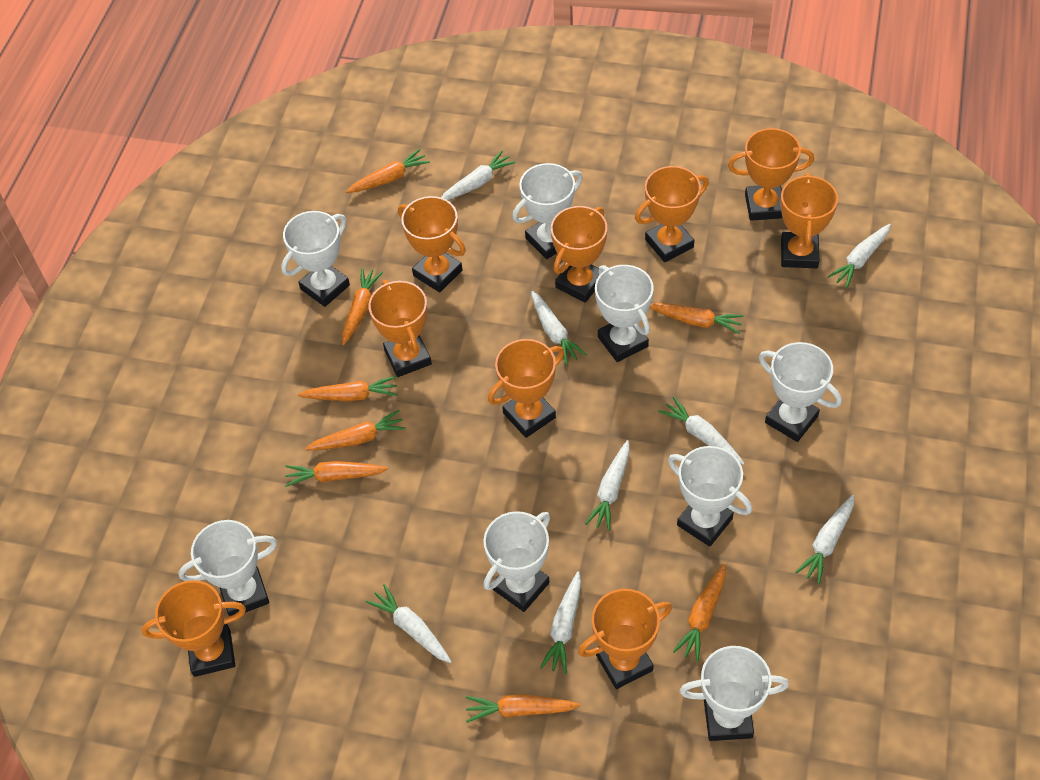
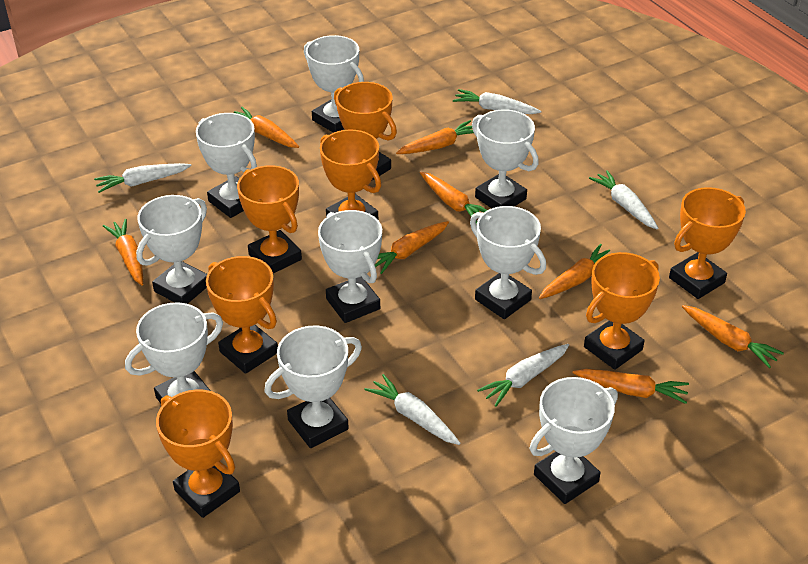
orange trophy: 9 -> 7
white carrot: 8 -> 5
white trophy: 8 -> 9

